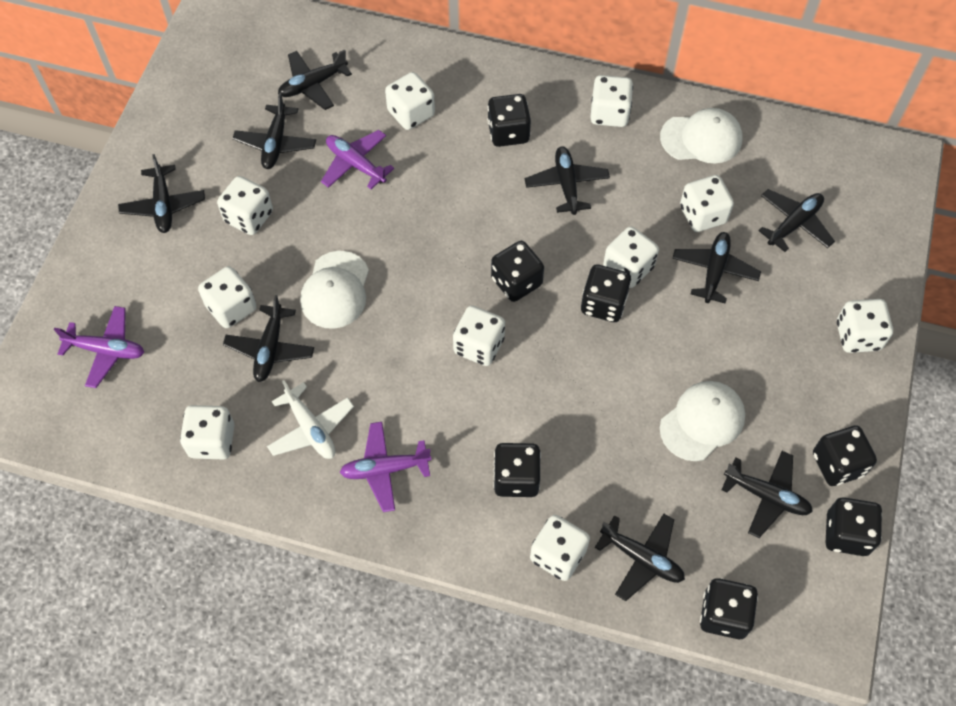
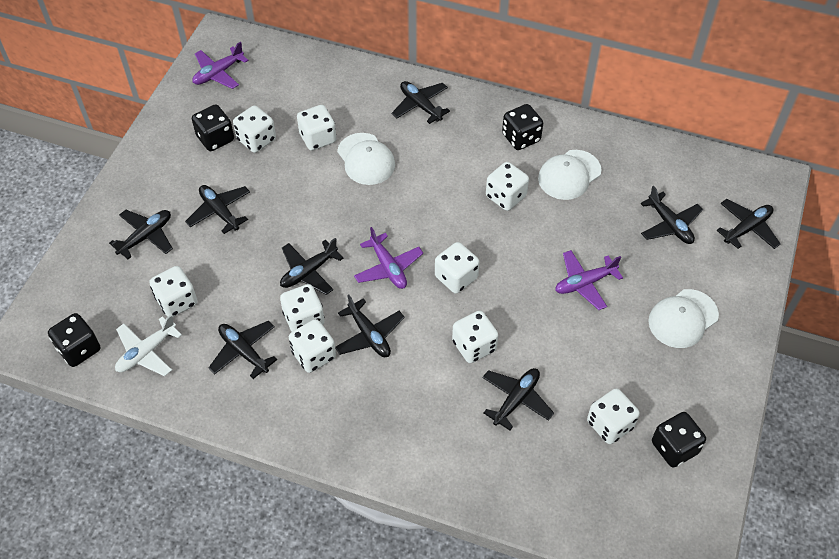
black dice: 7 -> 4
white dice: 10 -> 9

